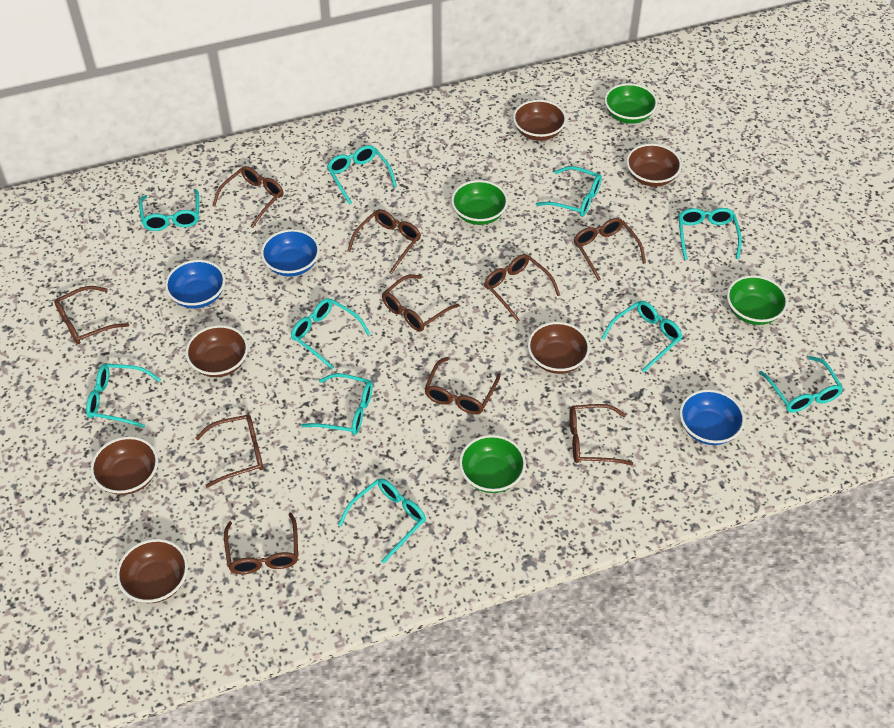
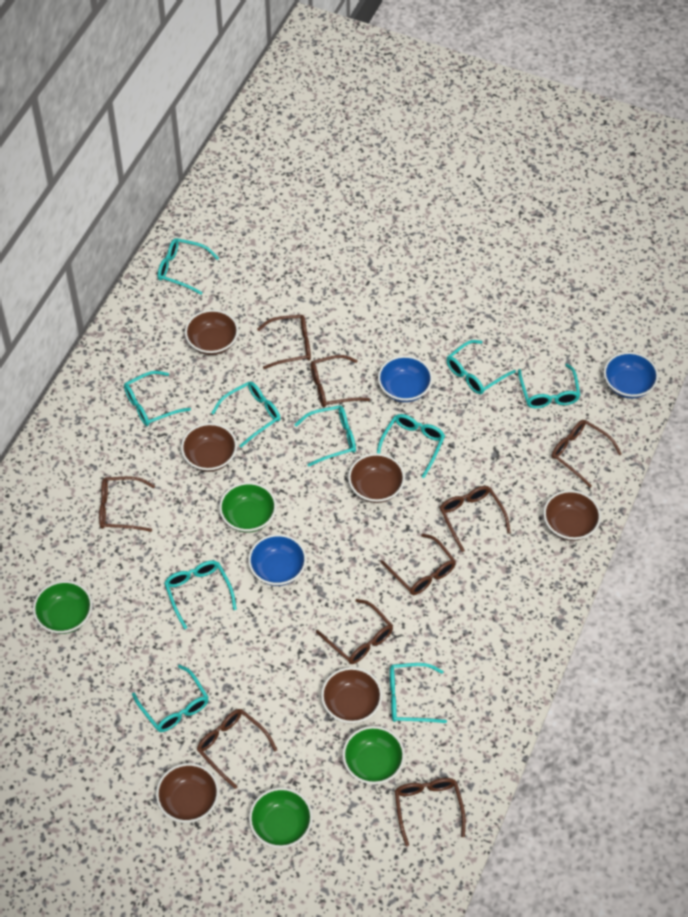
brown glasses: 10 -> 9

